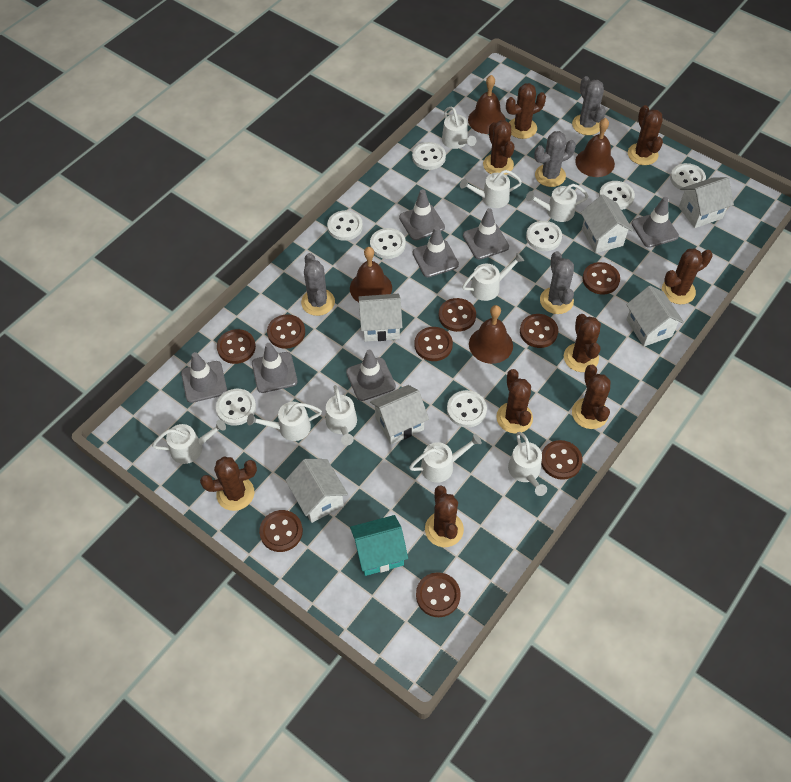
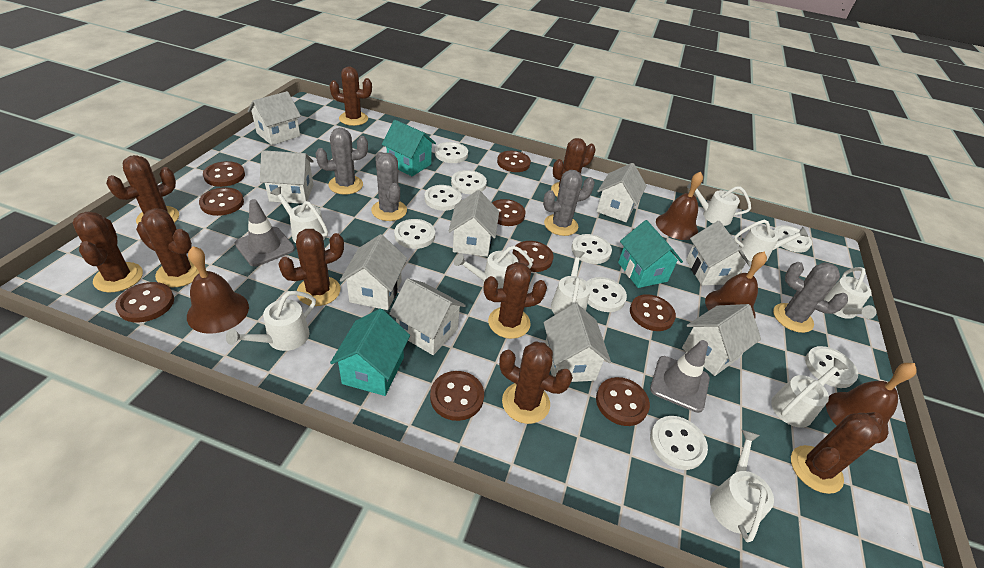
grey traffic cone: 7 -> 2
turquoise house: 1 -> 3
white button: 8 -> 9
white house: 6 -> 9

